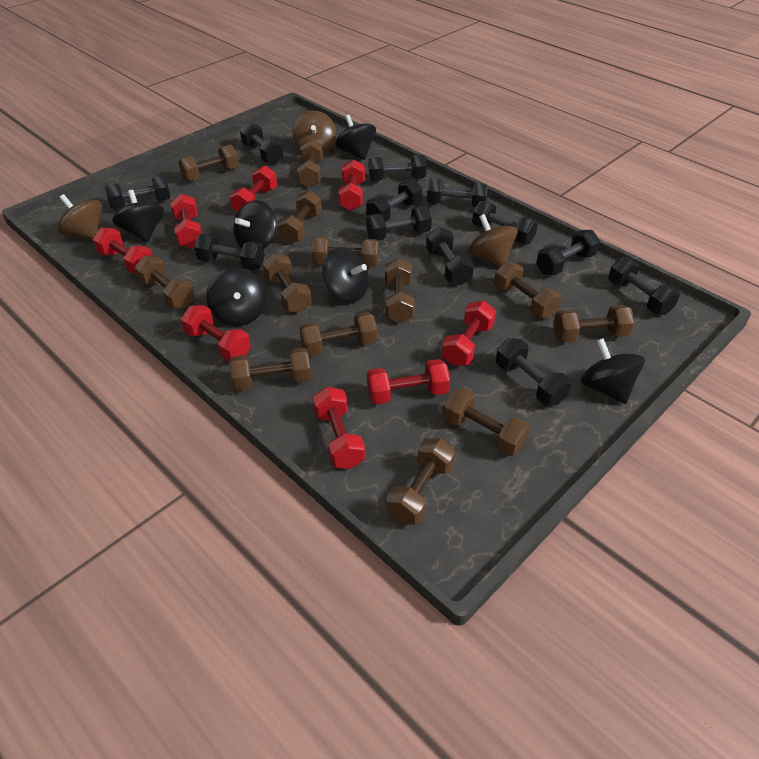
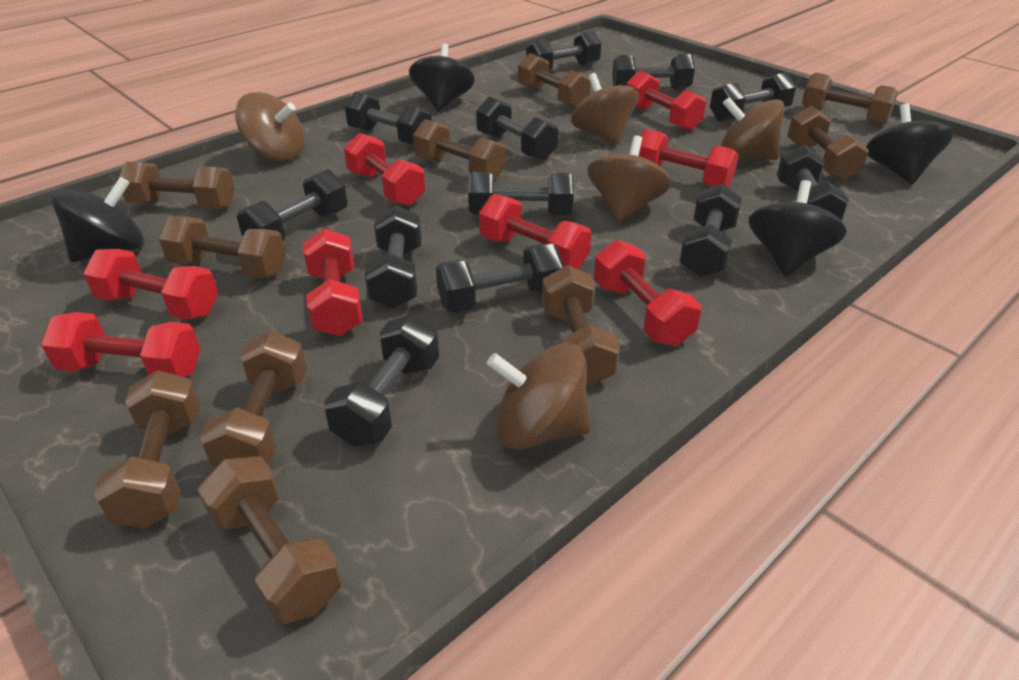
black spinning top: 6 -> 4
brown dumbbell: 13 -> 10
brown spinning top: 3 -> 5

